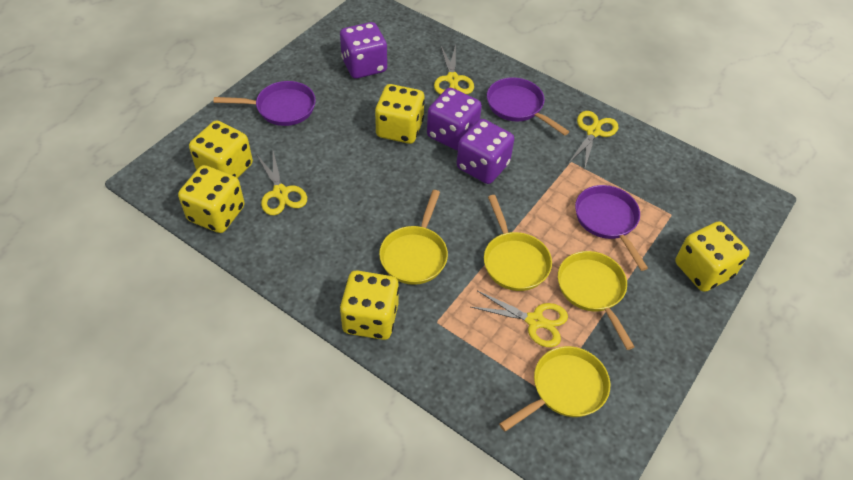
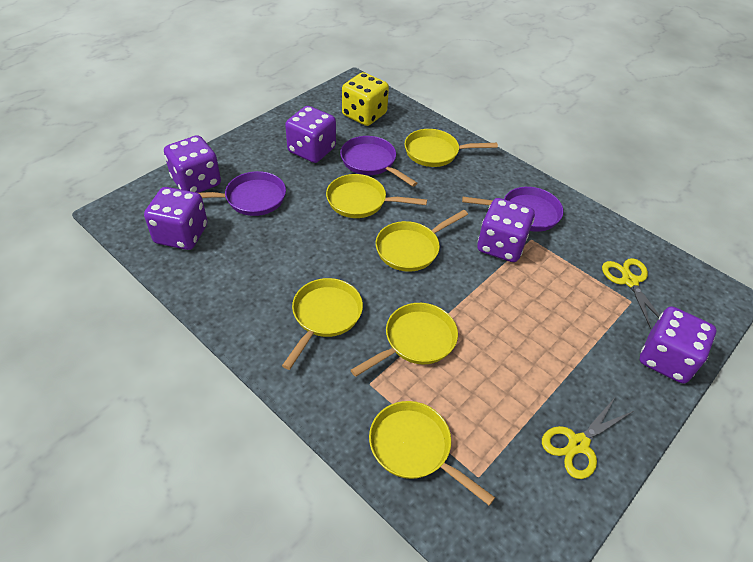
purple dice: 3 -> 5
yellow dice: 5 -> 1
yellow pan: 4 -> 6
yellow scissors: 4 -> 2

